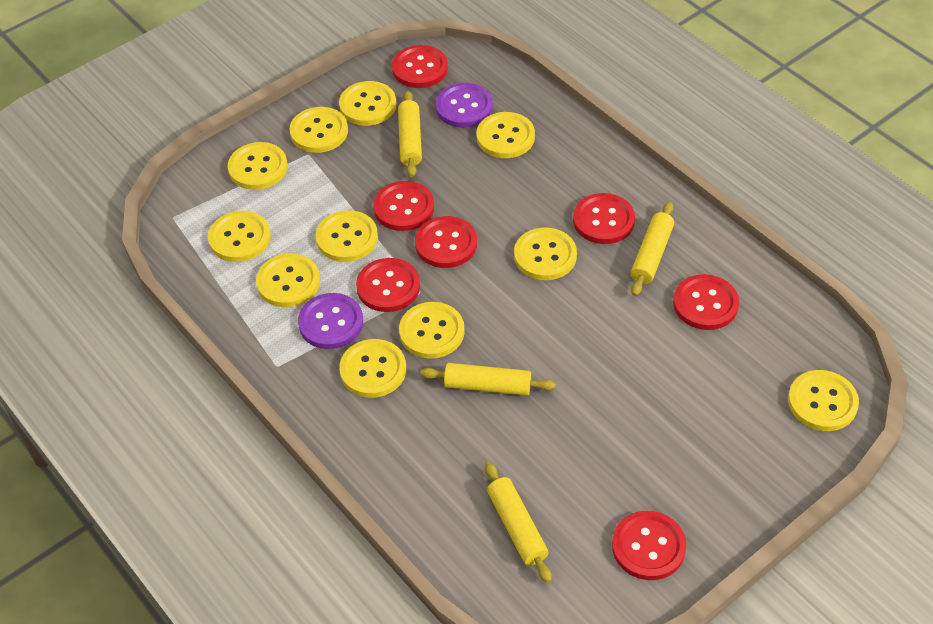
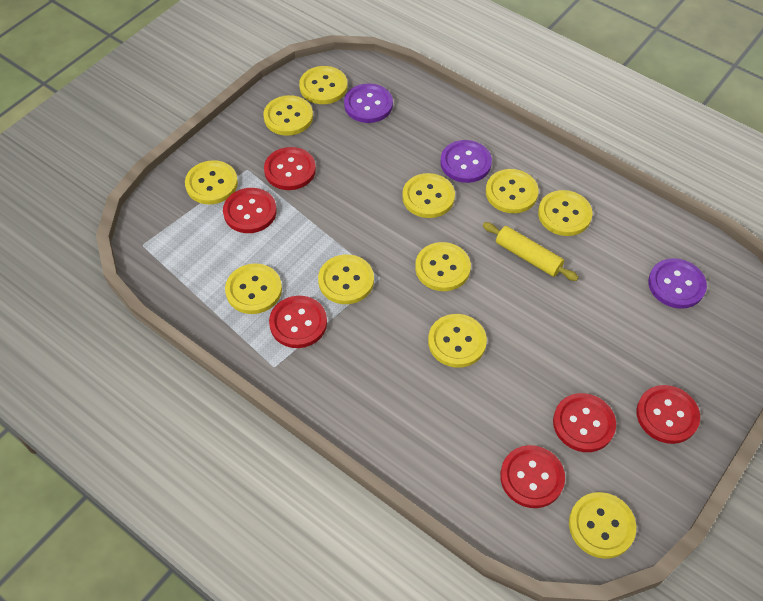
purple button: 2 -> 3
red button: 7 -> 6
yellow rolling pin: 4 -> 1

